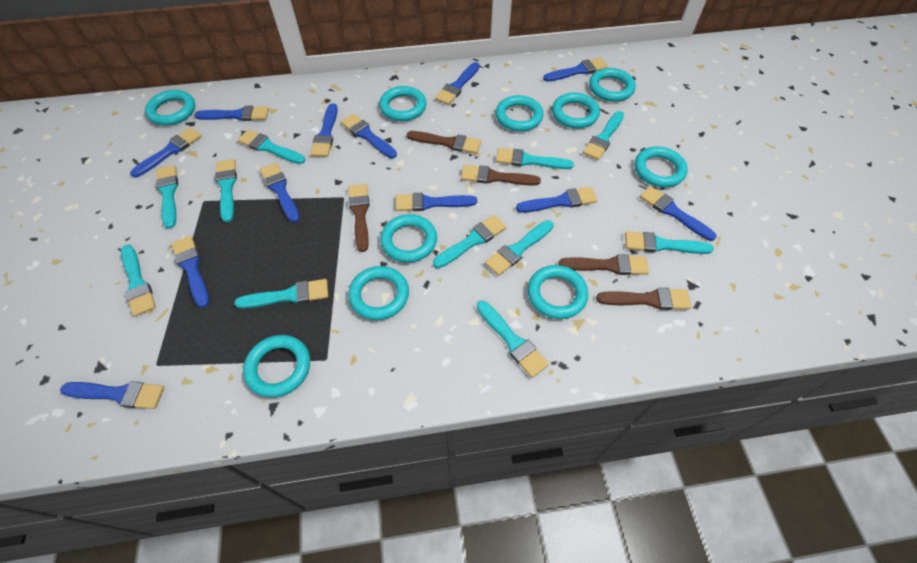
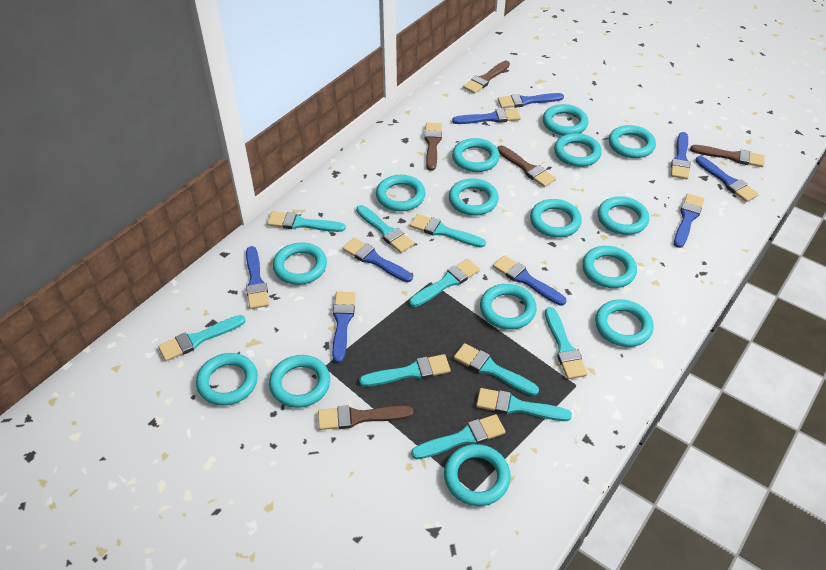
blue brush: 12 -> 9
turquoise brush: 11 -> 10
turquoise ring: 10 -> 15

